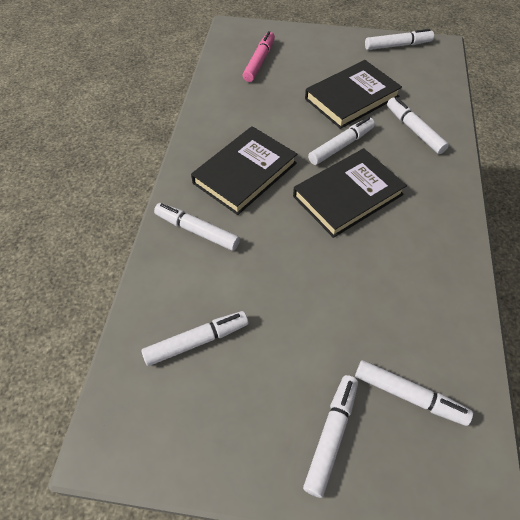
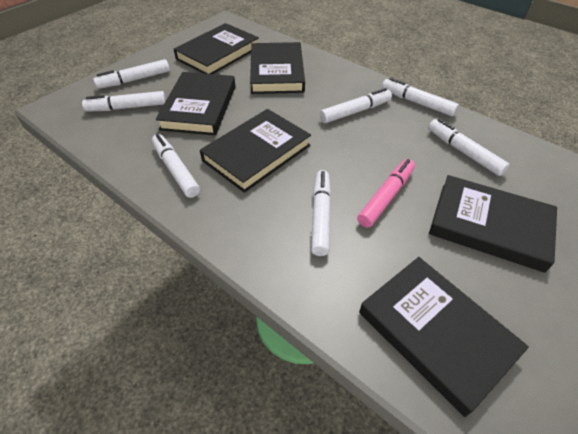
black book: 3 -> 6

